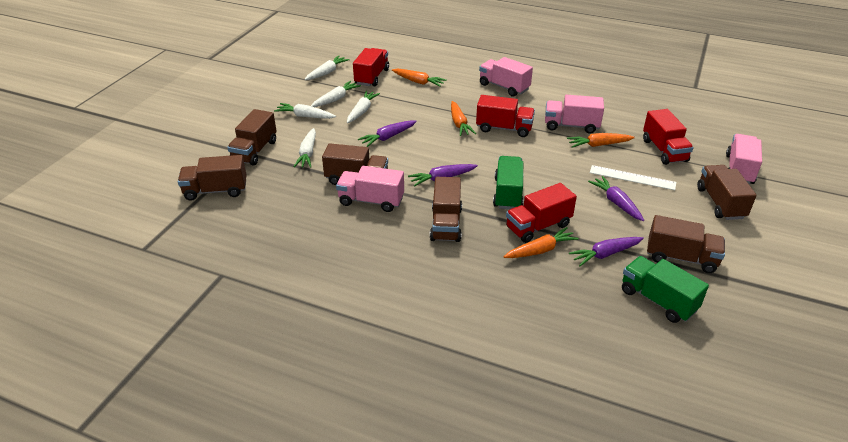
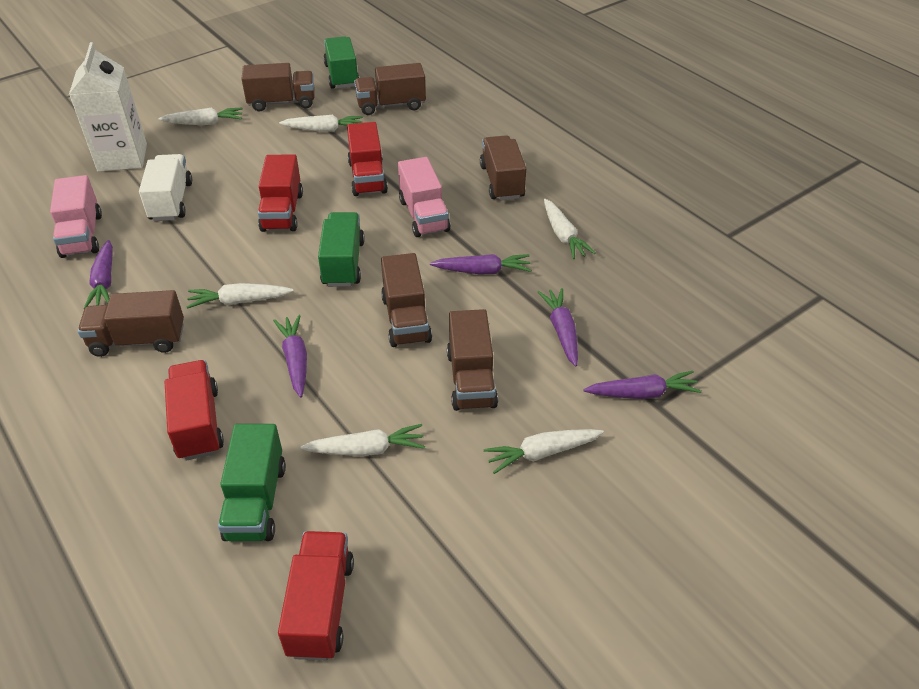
green truck: 2 -> 3
orange carrot: 4 -> 0
pink truck: 4 -> 2
purple carrot: 4 -> 5
white carrot: 5 -> 6
white carton: 0 -> 1
white ruler: 1 -> 0
white truck: 0 -> 1

